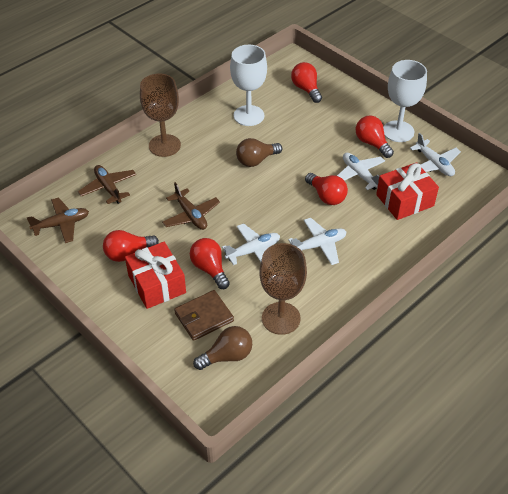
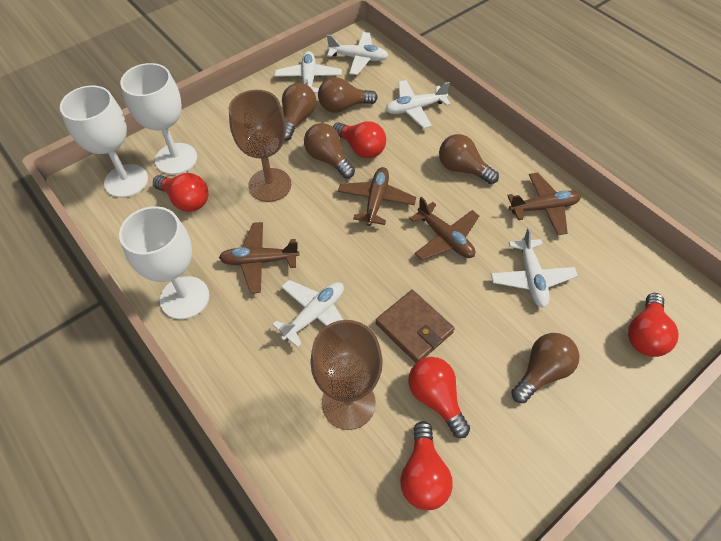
brown light bulb: 2 -> 5
brown plane: 3 -> 4
red gift: 2 -> 0
white goblet: 2 -> 3
white plane: 4 -> 5

